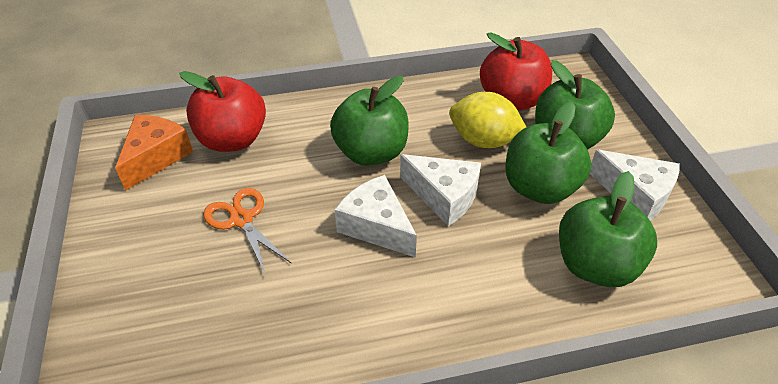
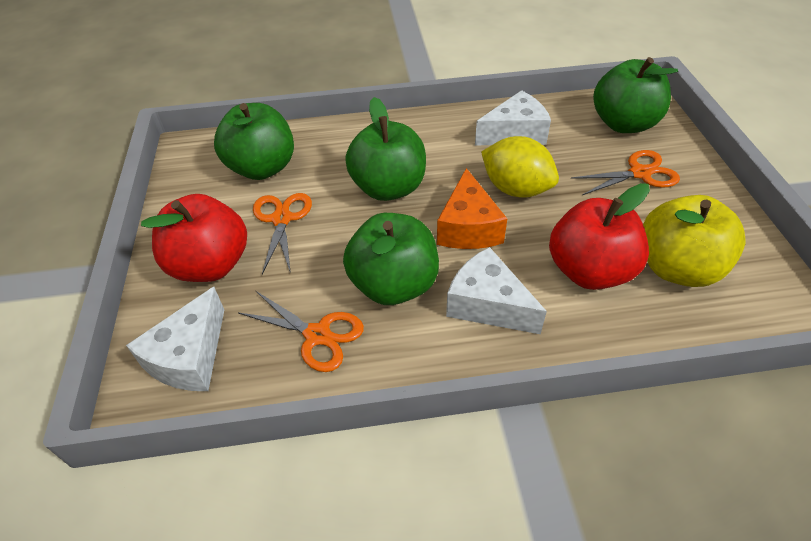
orange scissors: 1 -> 3
yellow apple: 0 -> 1

